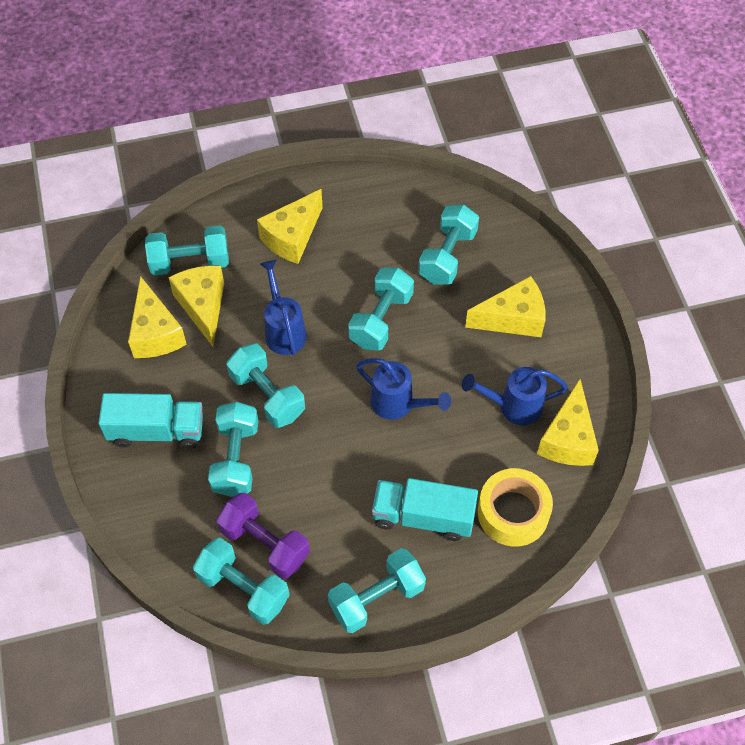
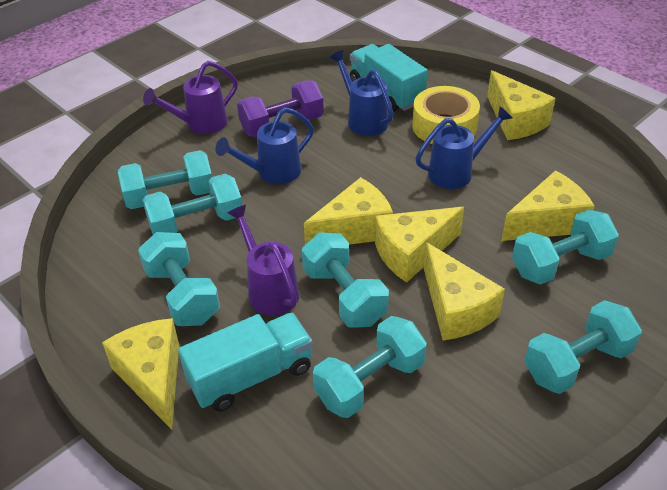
purple watering can: 0 -> 2
yellow cheese: 5 -> 6

